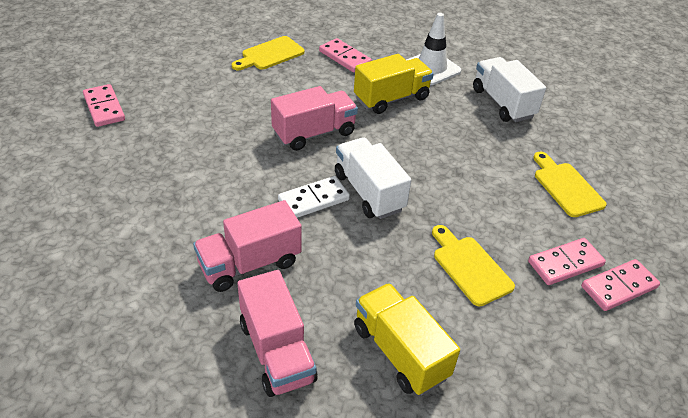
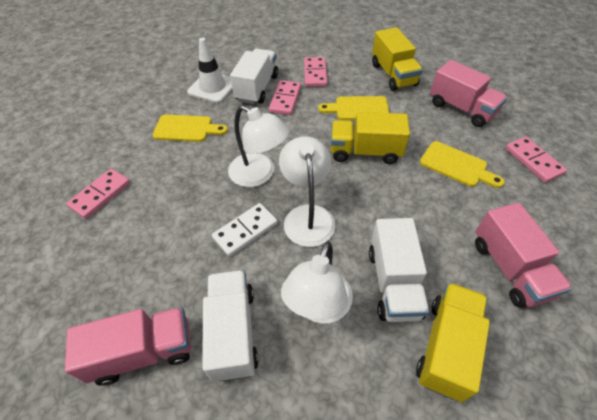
white lamp: 0 -> 3
white truck: 2 -> 3
yellow truck: 2 -> 3

